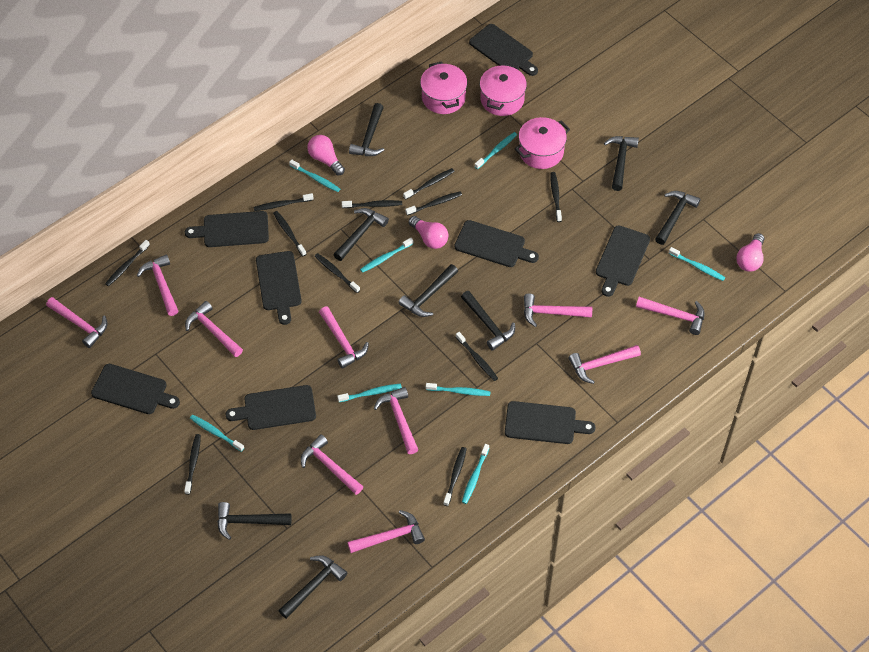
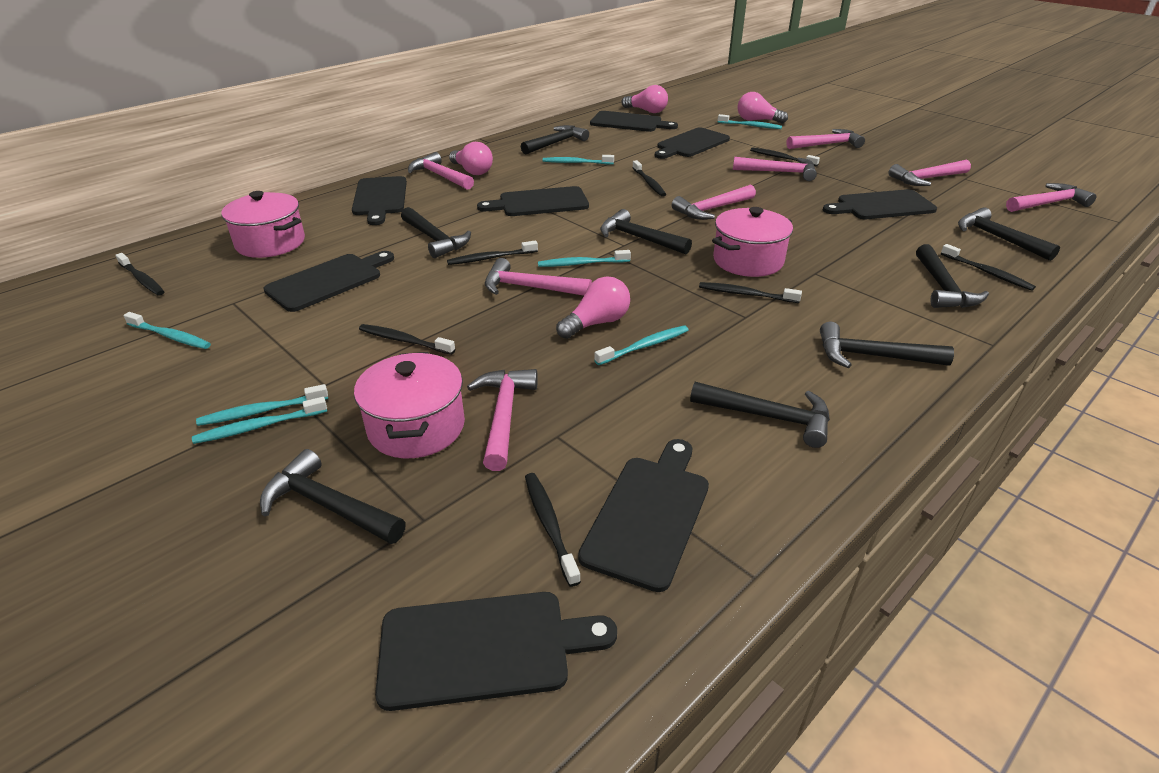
black toothbrush: 11 -> 8
pink hammer: 10 -> 8
pink light bulb: 3 -> 4
turquoise toothbrush: 8 -> 7

